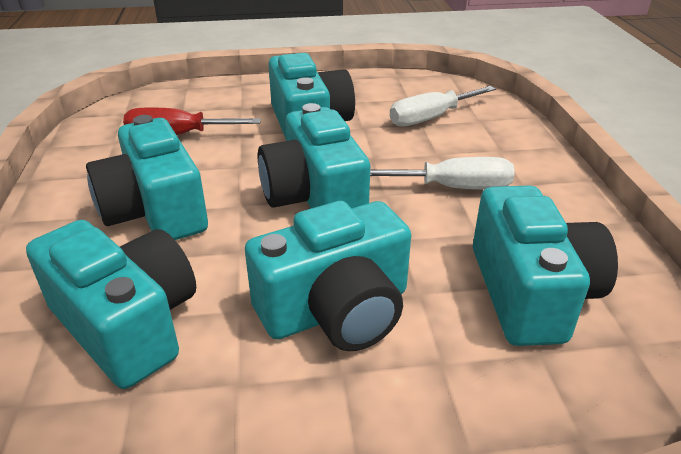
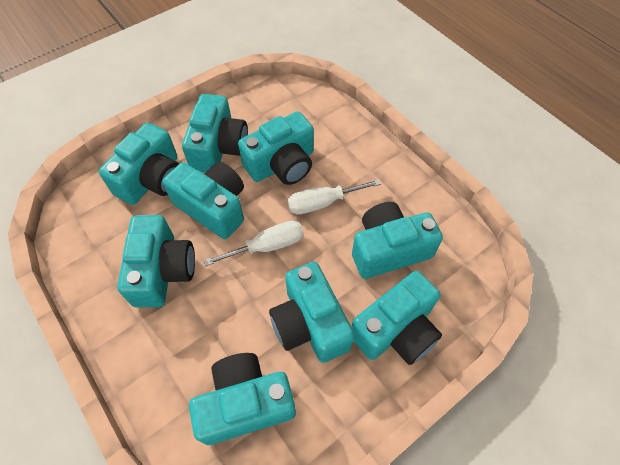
red screwdriver: 1 -> 0
turquoise camera: 6 -> 9

